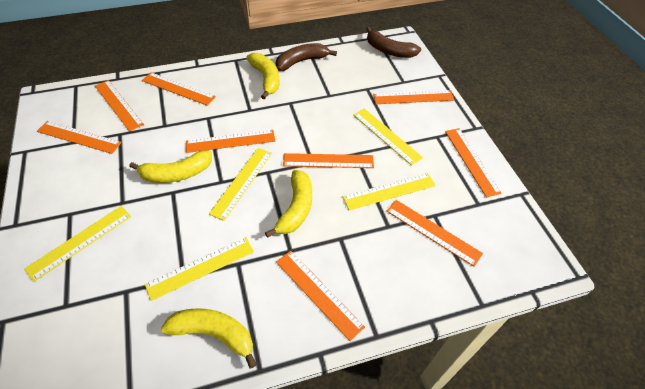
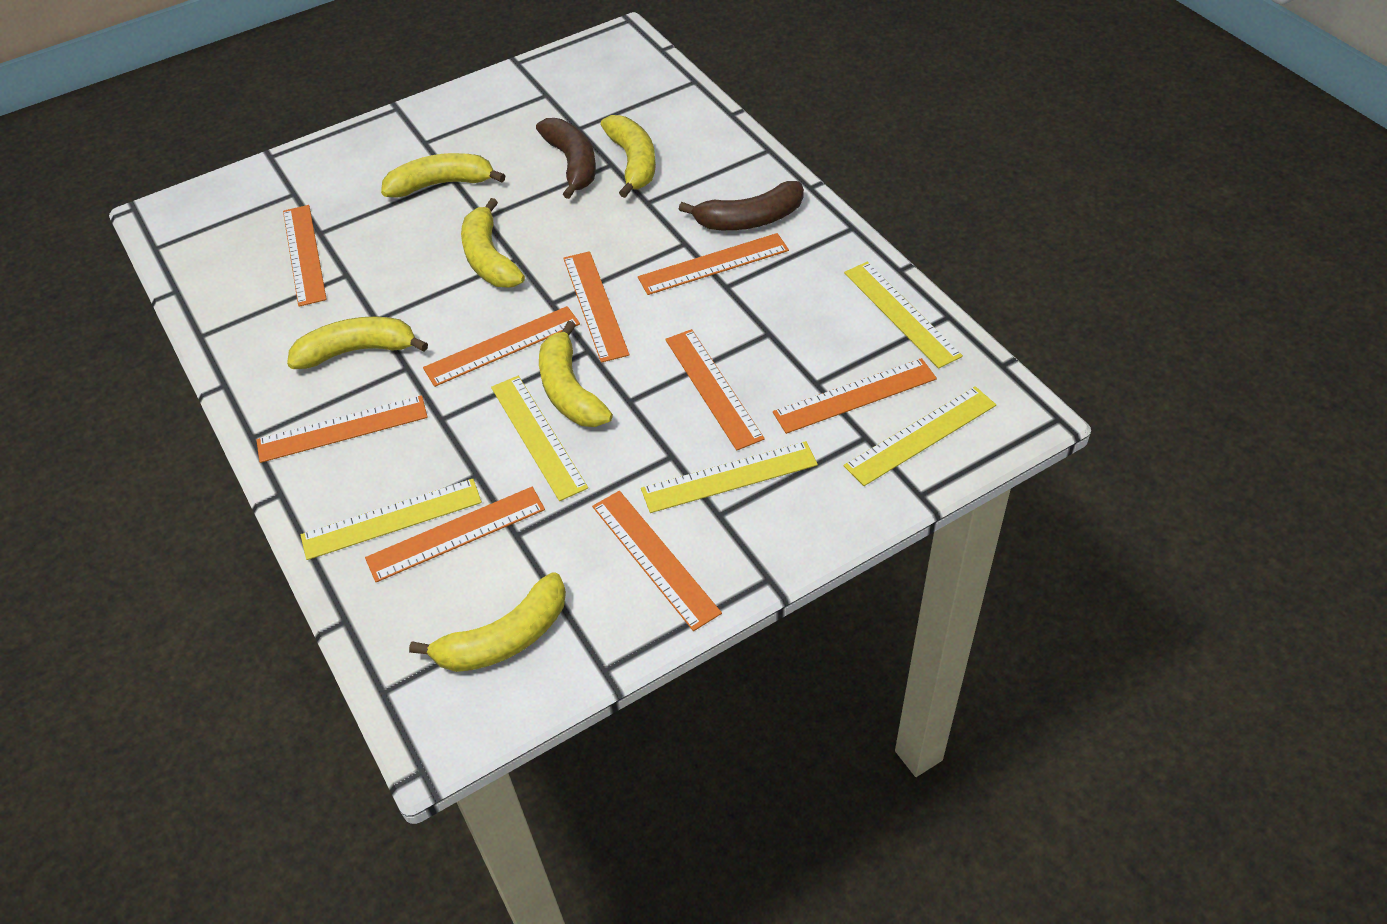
yellow banana: 4 -> 6

